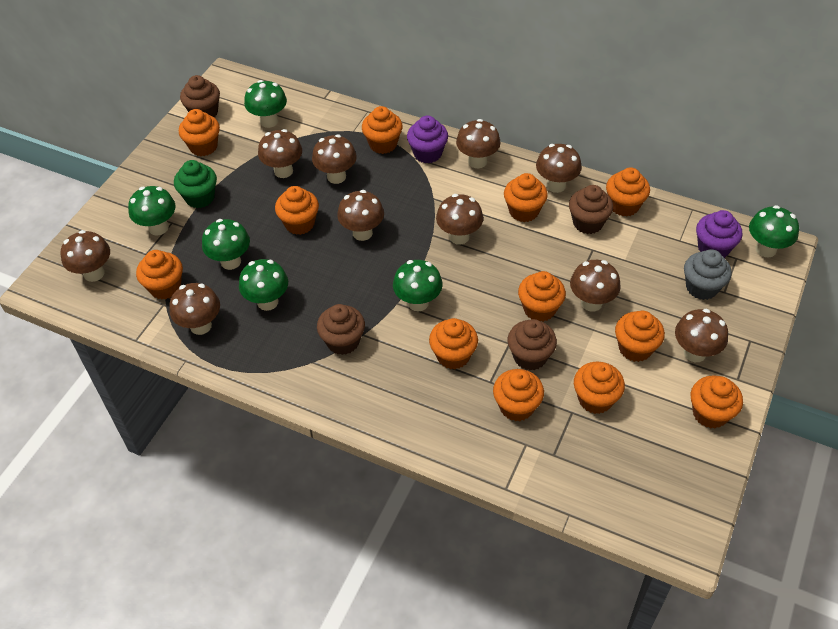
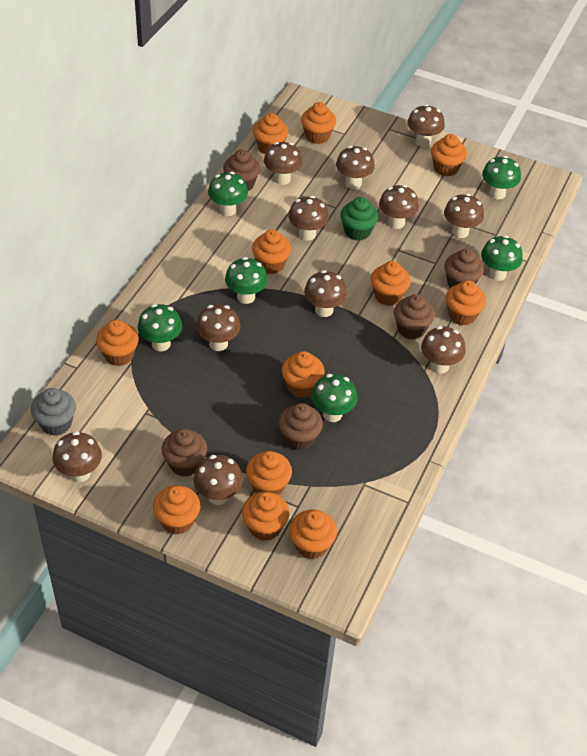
brown cupcake: 4 -> 5
brown mushroom: 10 -> 11
purple cupcake: 2 -> 0

